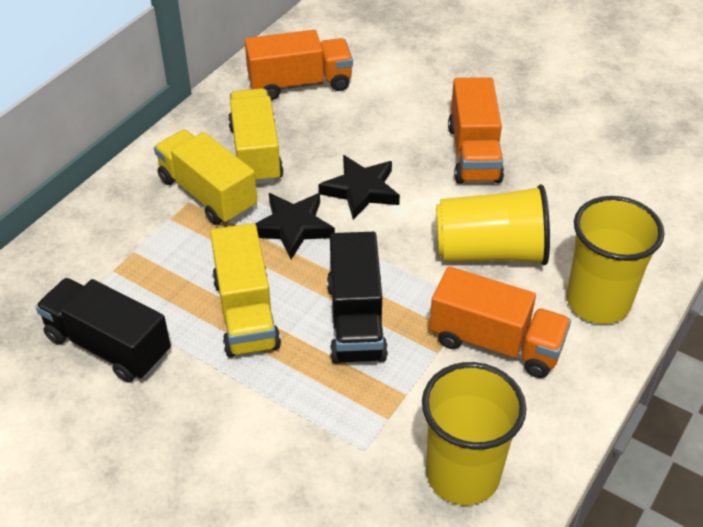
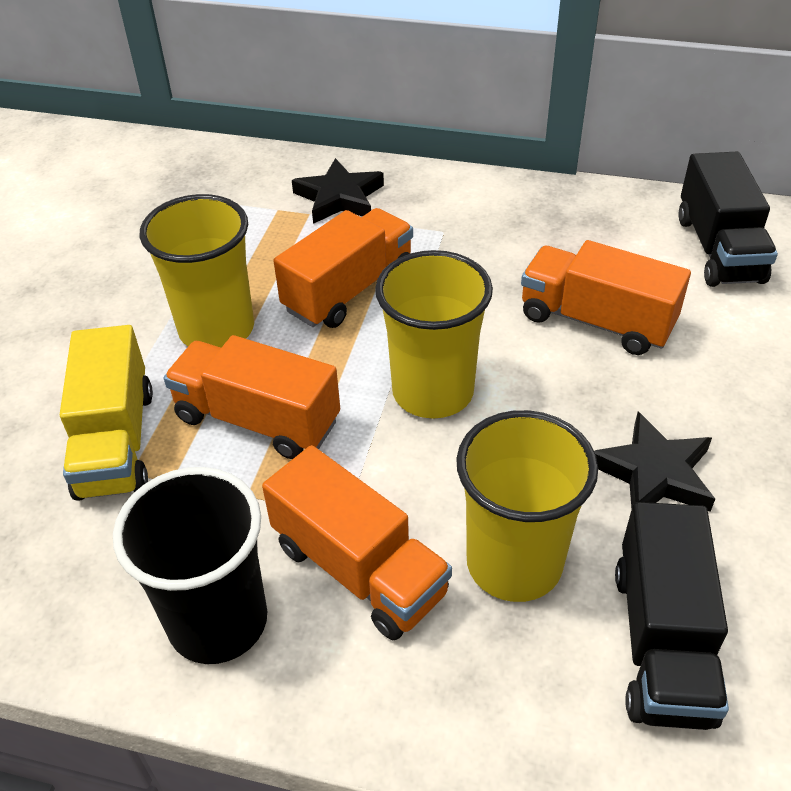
black cup: 0 -> 1
orange truck: 3 -> 4
yellow truck: 3 -> 1

